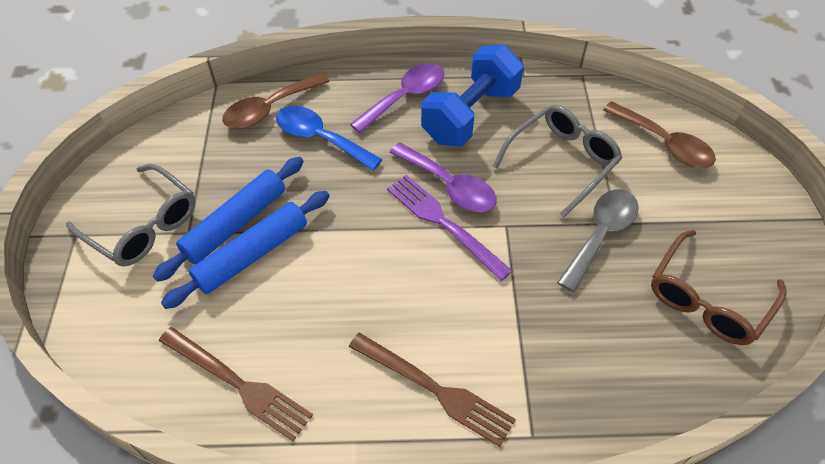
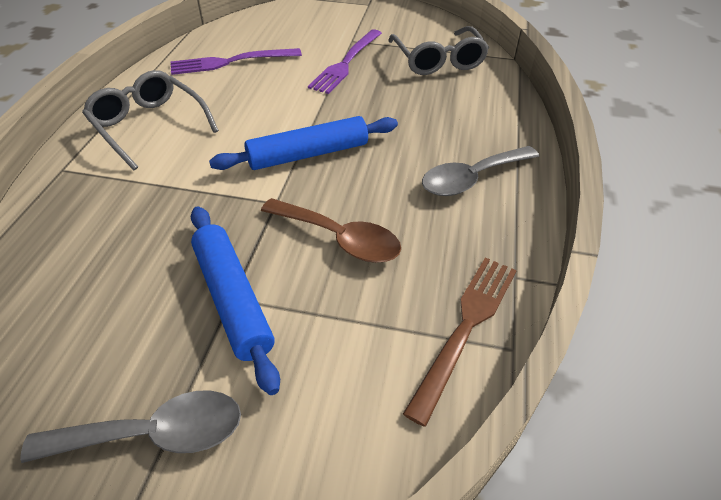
blue dumbbell: 1 -> 0
blue spoon: 1 -> 0
brown fork: 2 -> 1
brown glasses: 1 -> 0
brown spoon: 2 -> 1
grey spoon: 1 -> 2
purple fork: 1 -> 2
purple spoon: 2 -> 0

